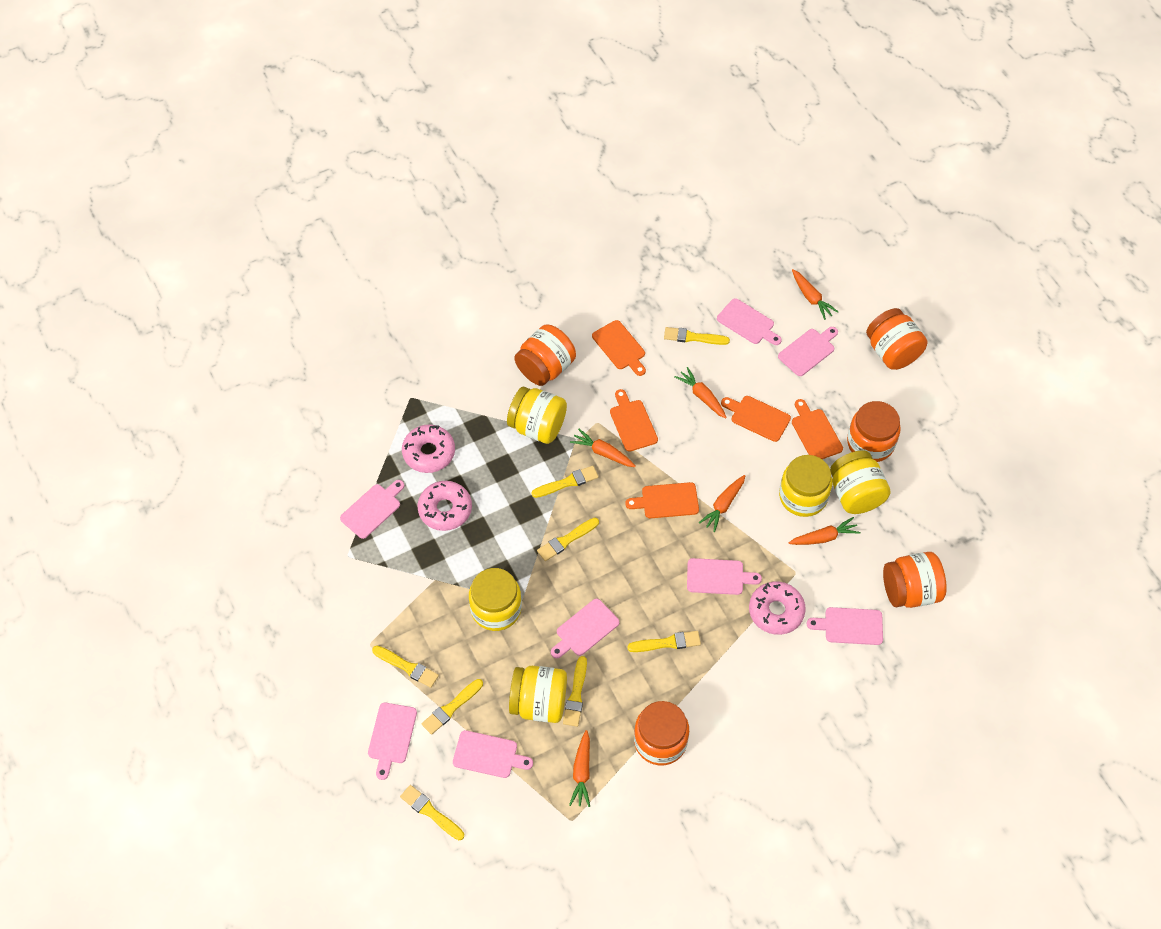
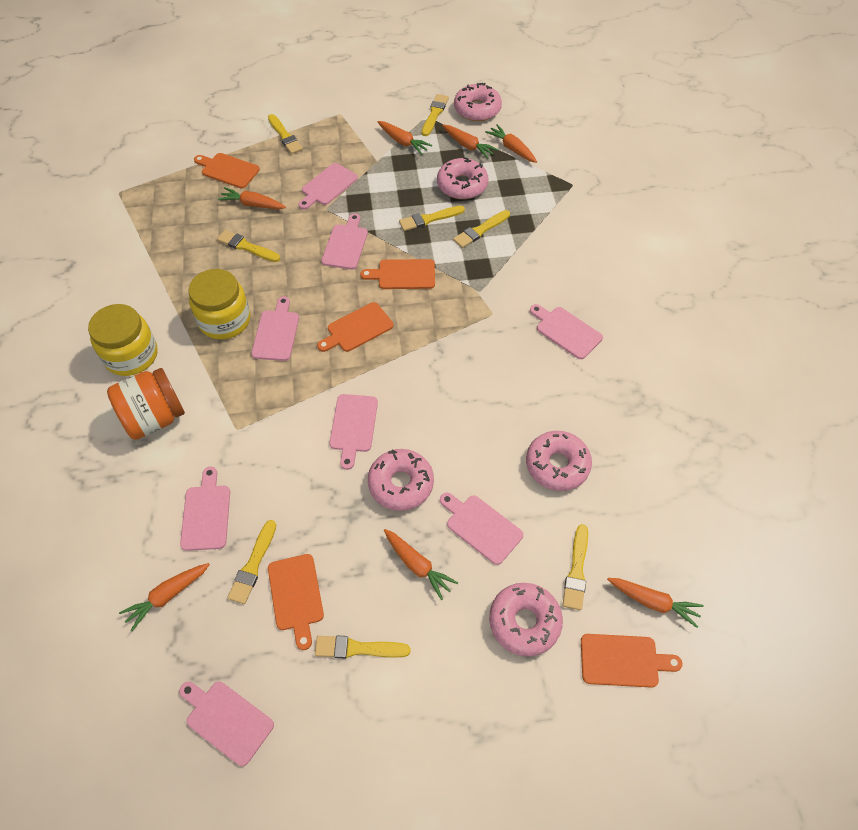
orange carrot: 6 -> 7
orange jar: 5 -> 1
pink donut: 3 -> 5
yellow jar: 5 -> 2

